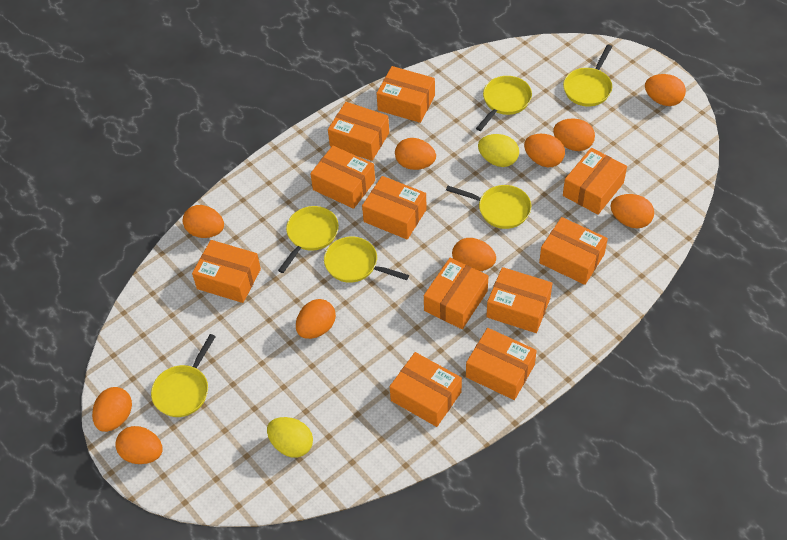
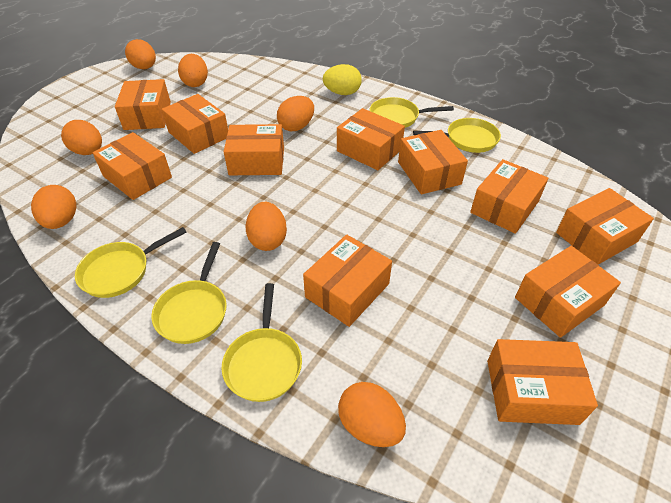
orange egg: 10 -> 7
yellow egg: 2 -> 1
yellow pan: 6 -> 5

